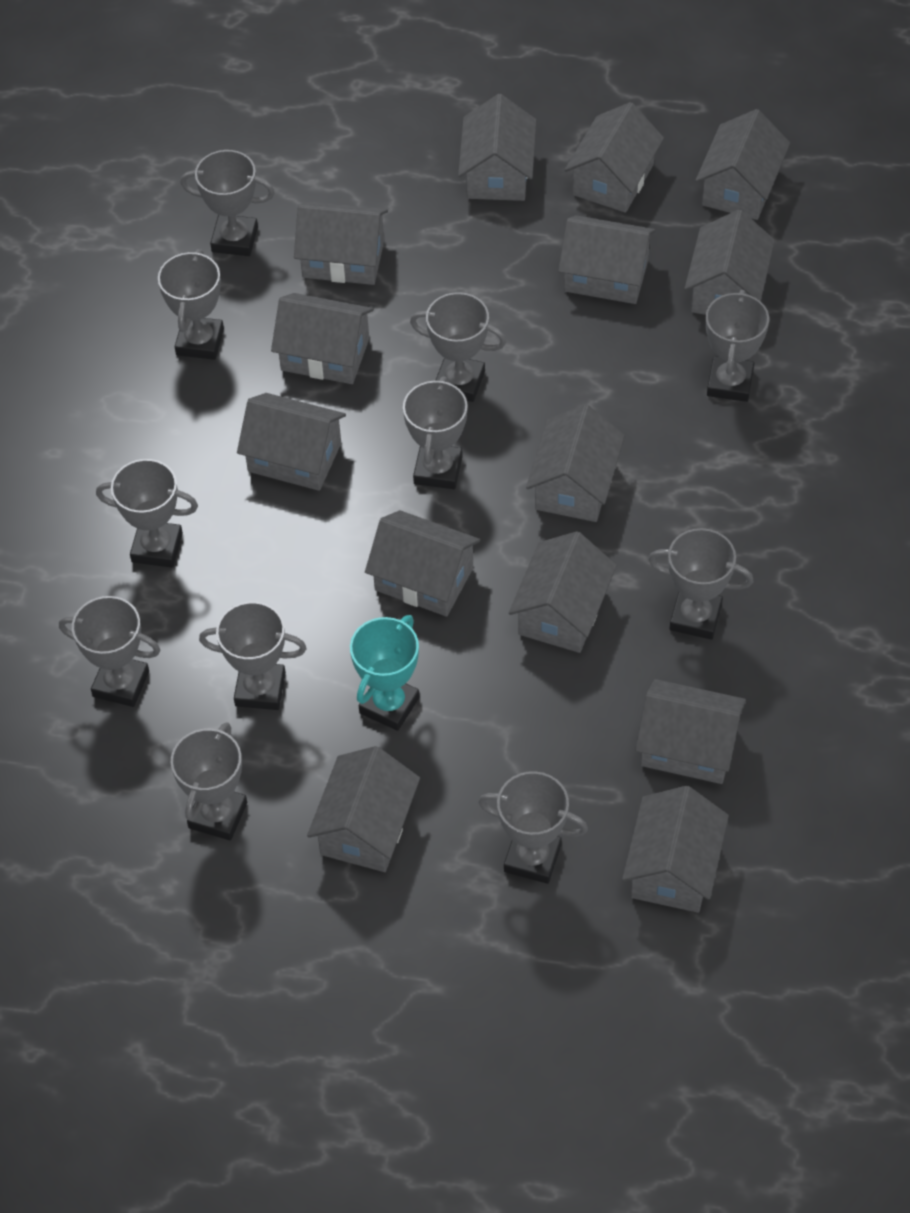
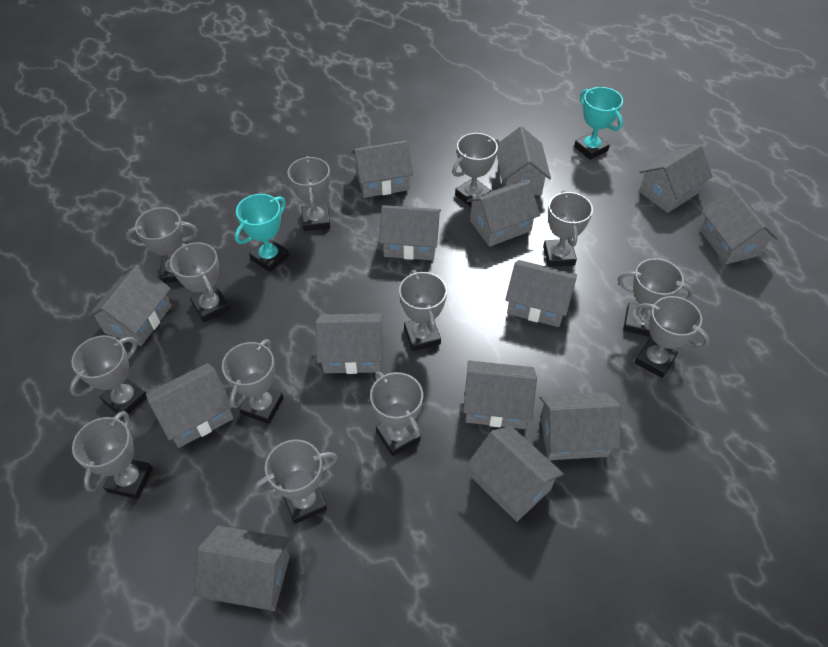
grey trophy: 11 -> 13
turquoise trophy: 1 -> 2

